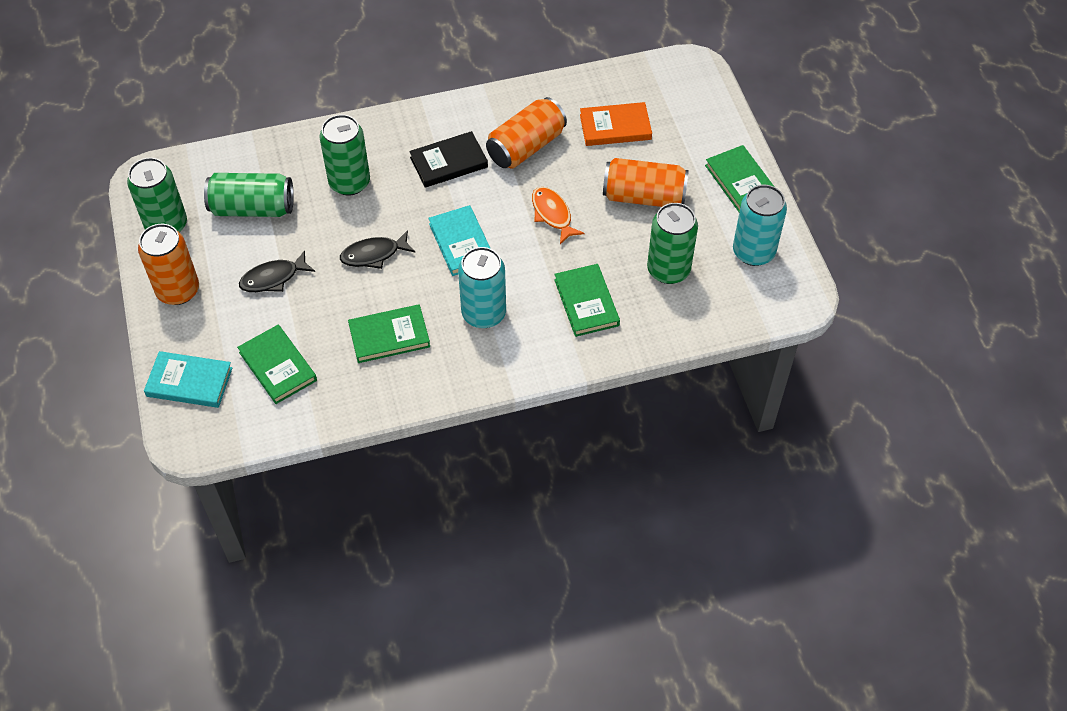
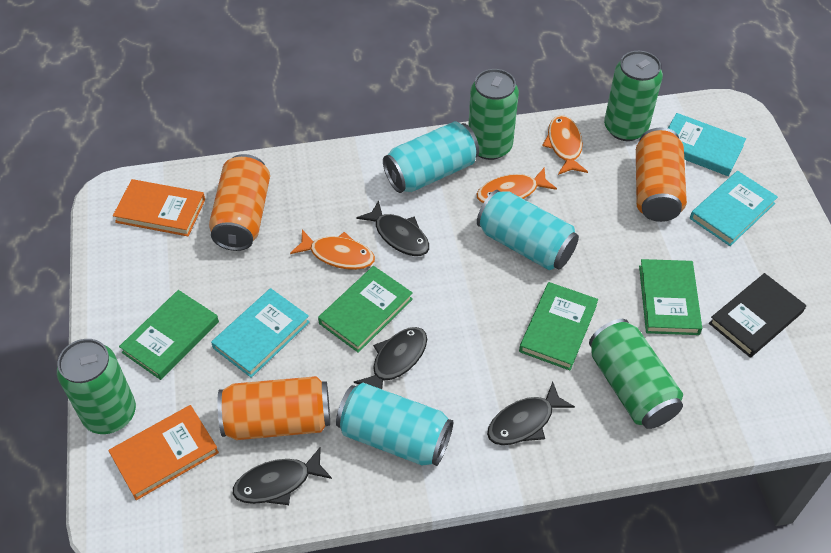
black fish: 2 -> 4
orange book: 1 -> 2
orange fish: 1 -> 3
turquoise book: 2 -> 3
turquoise can: 2 -> 3

